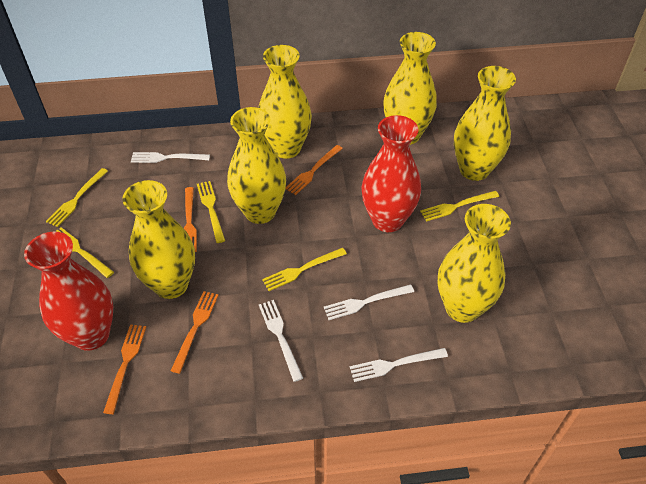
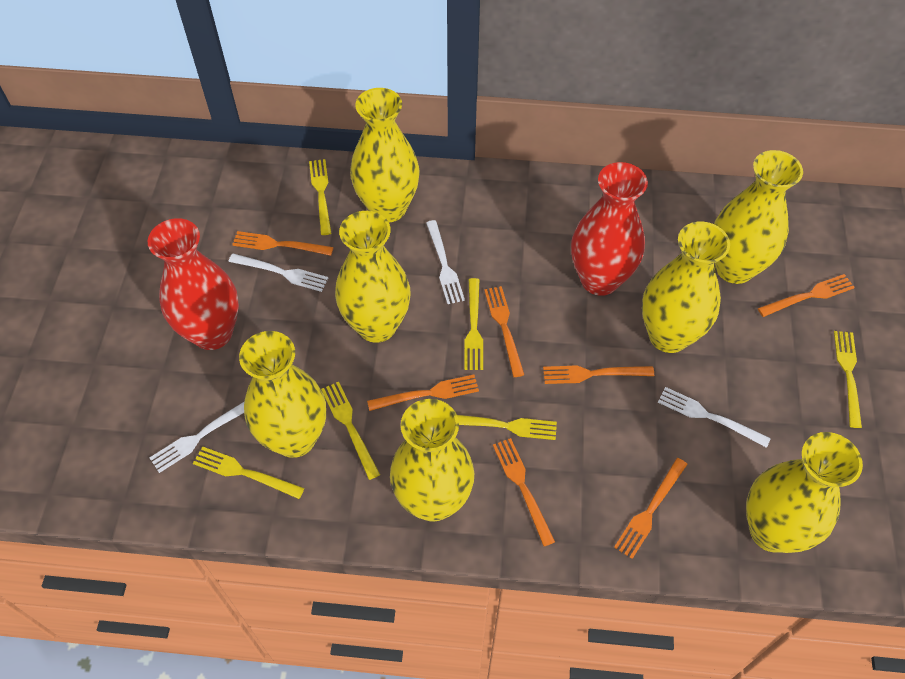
orange fork: 4 -> 7
yellow fork: 5 -> 6
yellow vase: 6 -> 7

